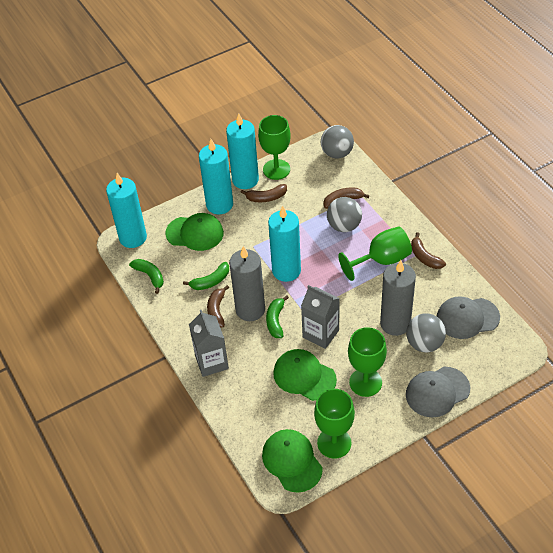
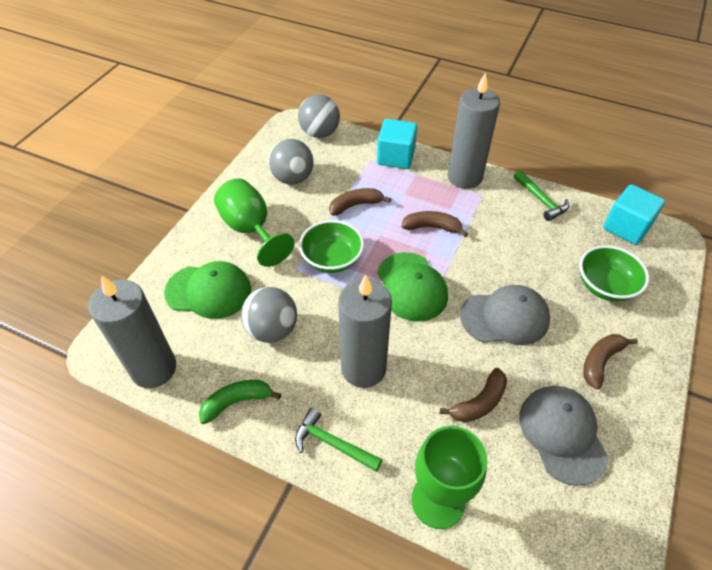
green banana: 3 -> 1
green bowl: 0 -> 2
green cap: 3 -> 2
green goblet: 4 -> 2
green hammer: 0 -> 2
grey candle: 2 -> 3
grey carton: 2 -> 0
turquoise candle: 4 -> 0
turquoise cube: 0 -> 2

